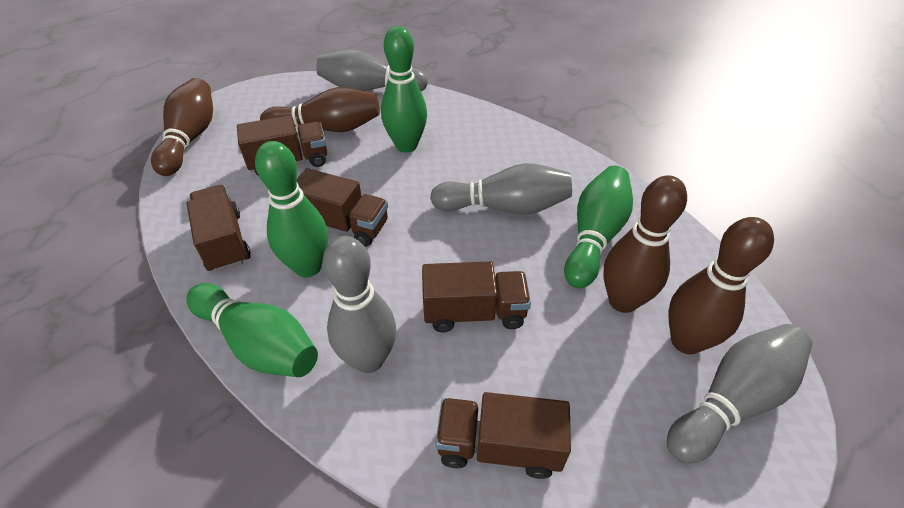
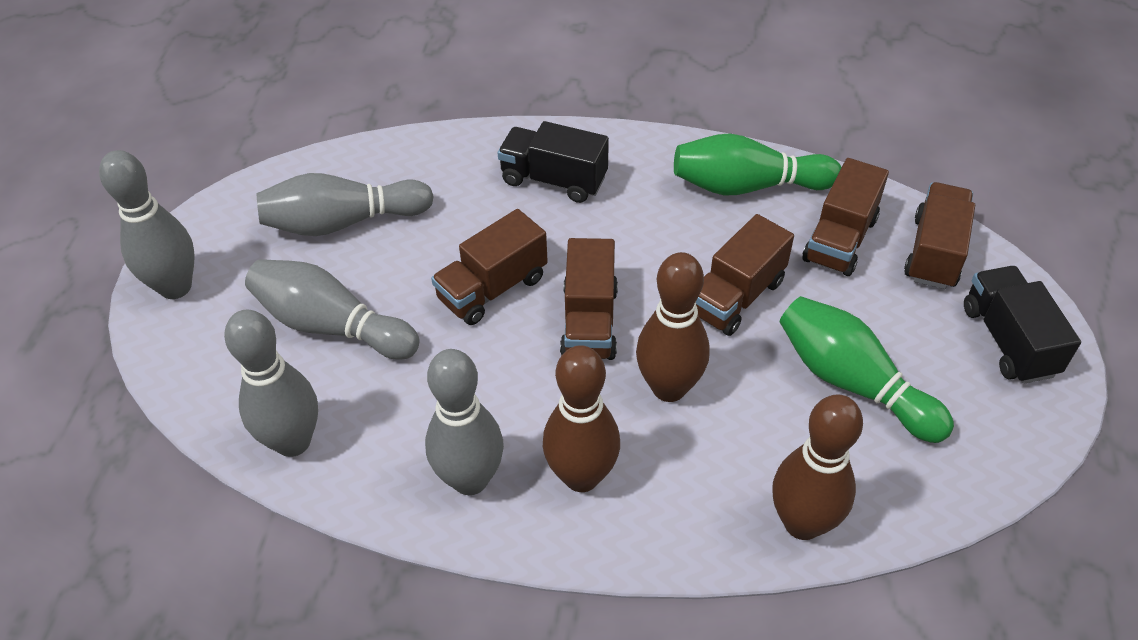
black truck: 0 -> 2
brown bowling pin: 4 -> 3
green bowling pin: 4 -> 2
grey bowling pin: 4 -> 5

